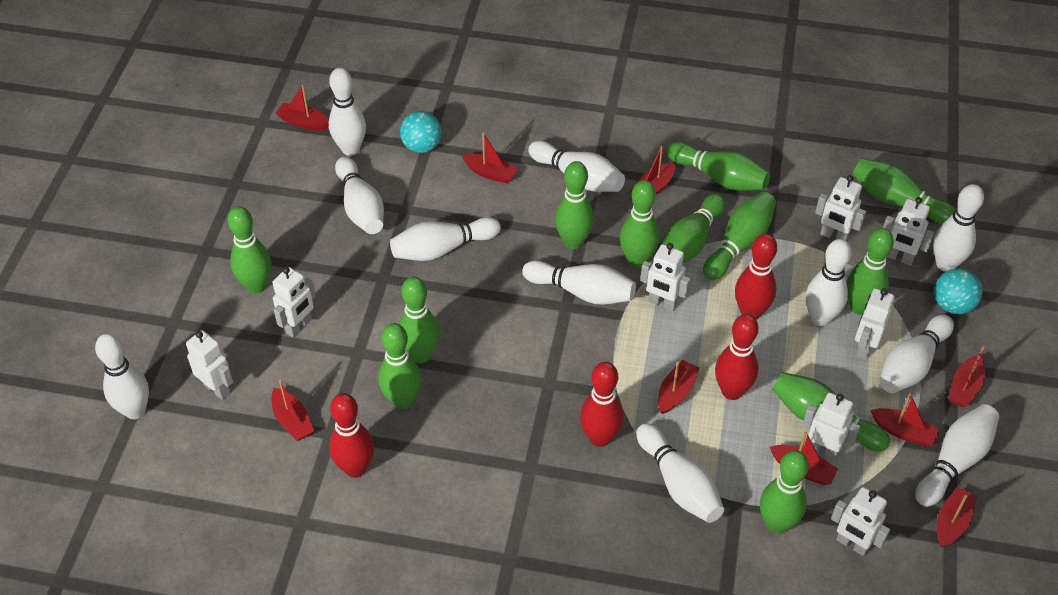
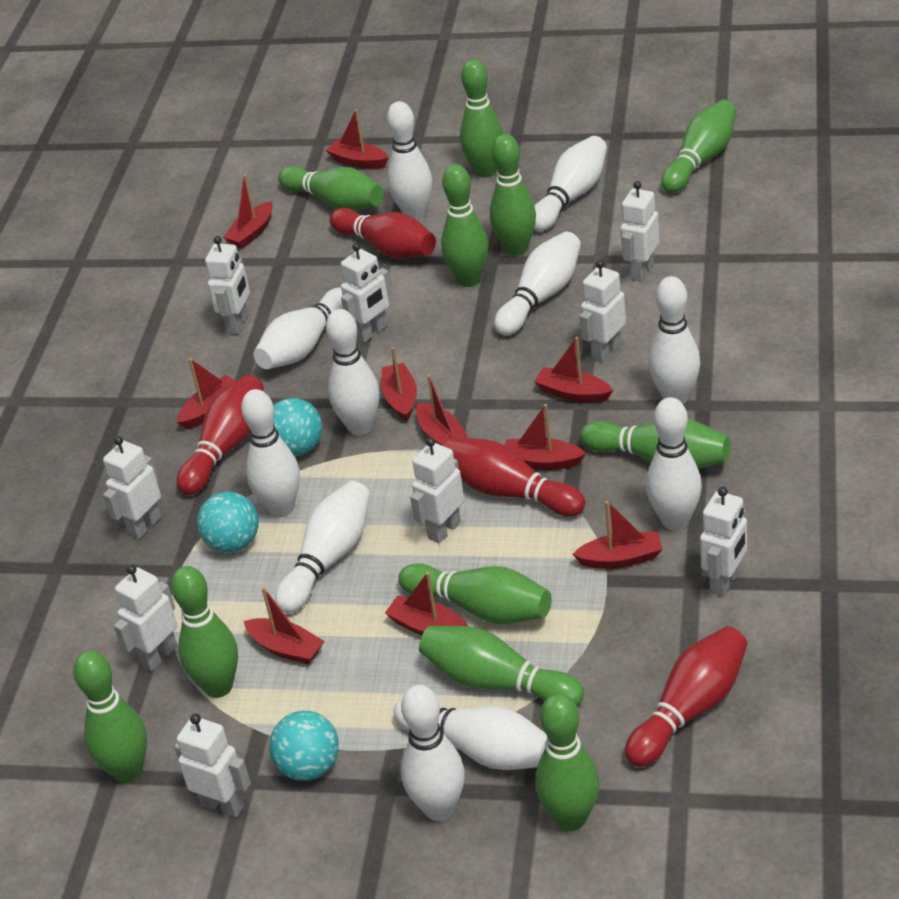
green bowling pin: 12 -> 11
red boat: 9 -> 10
turquoise ball: 2 -> 3
white robot: 8 -> 9

